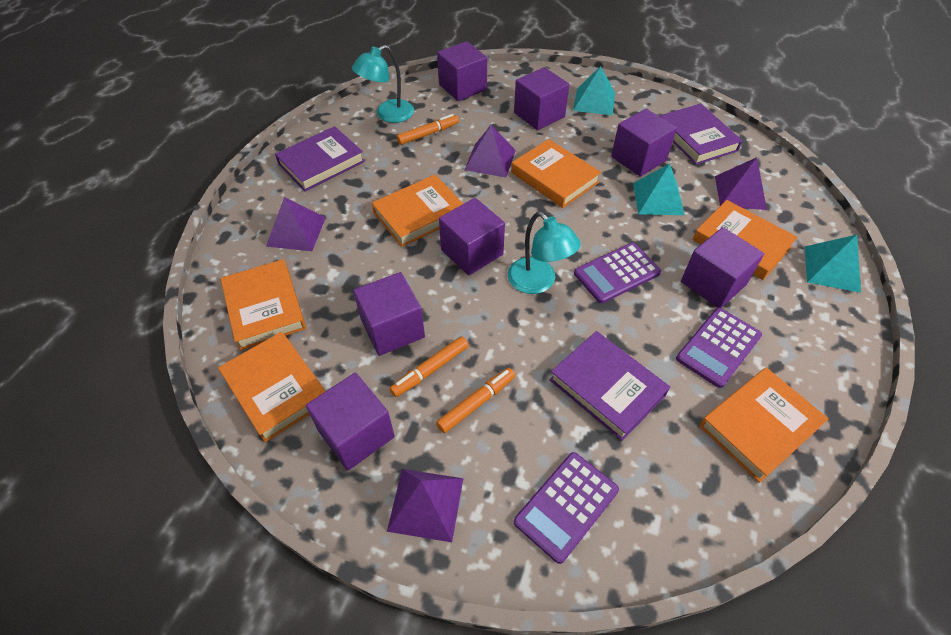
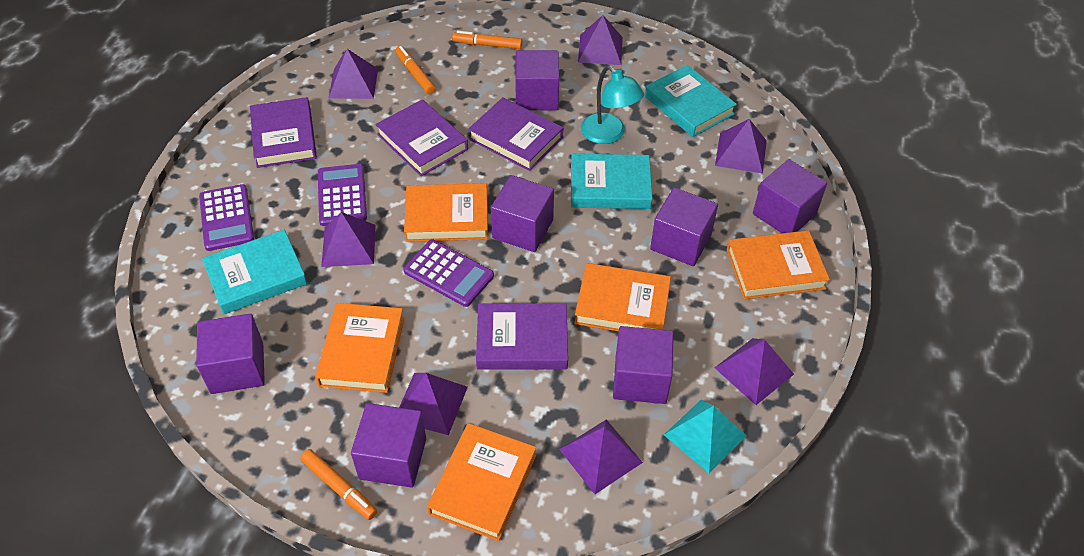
orange book: 6 -> 5
purple book: 3 -> 4
purple pyramid: 4 -> 7
turquoise book: 0 -> 3
turquoise lamp: 2 -> 1
turquoise pyramid: 3 -> 1

